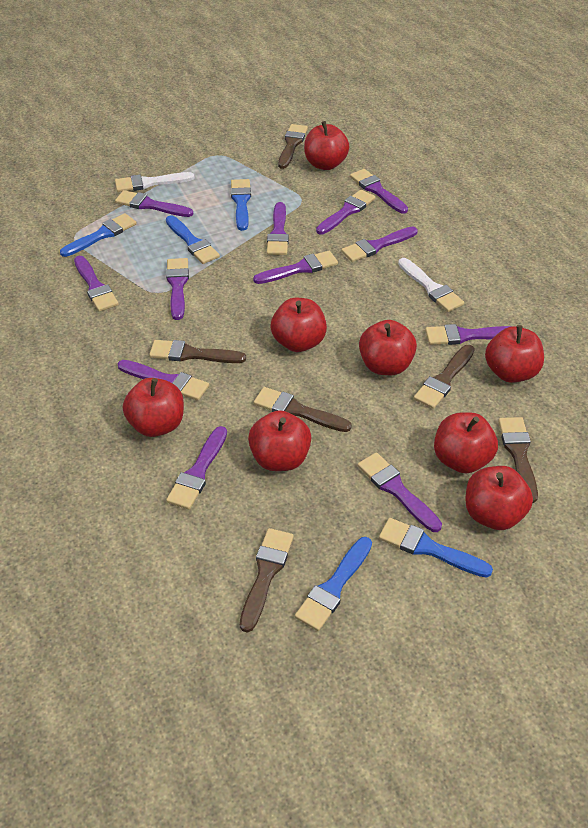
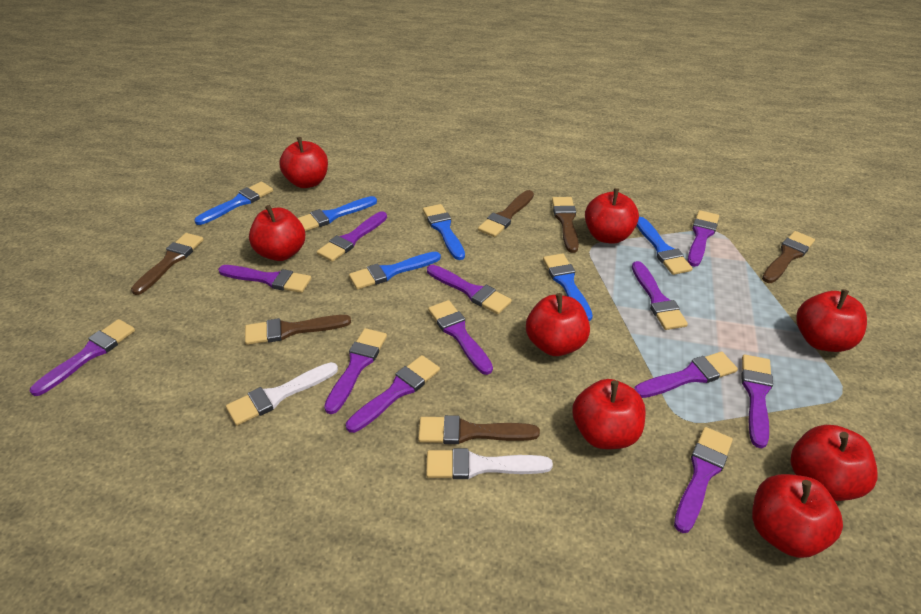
blue brush: 5 -> 6

